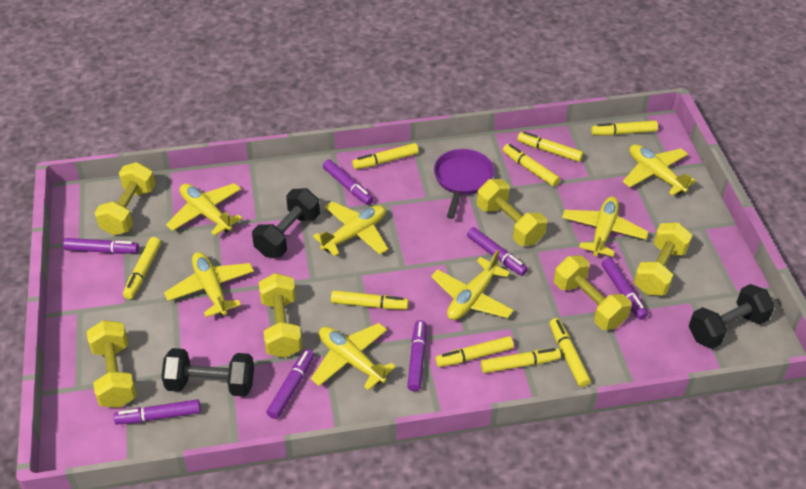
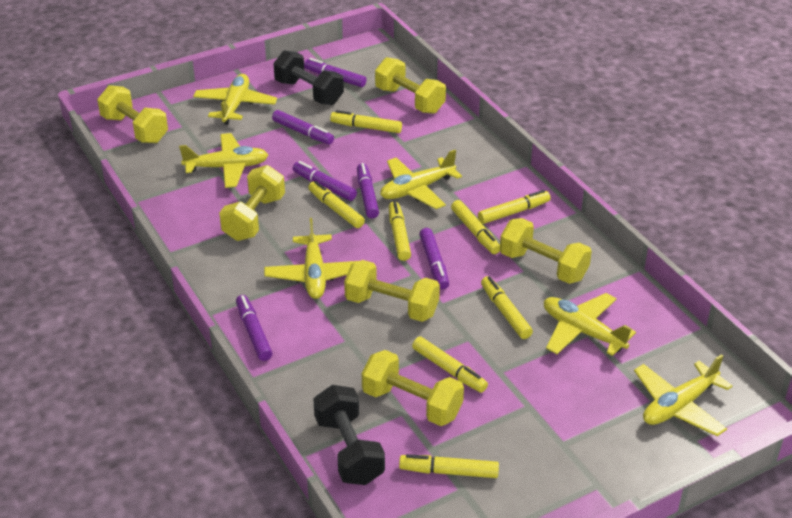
black dumbbell: 3 -> 2
purple marker: 7 -> 6
purple pan: 1 -> 0
yellow marker: 9 -> 8
yellow plane: 7 -> 6

